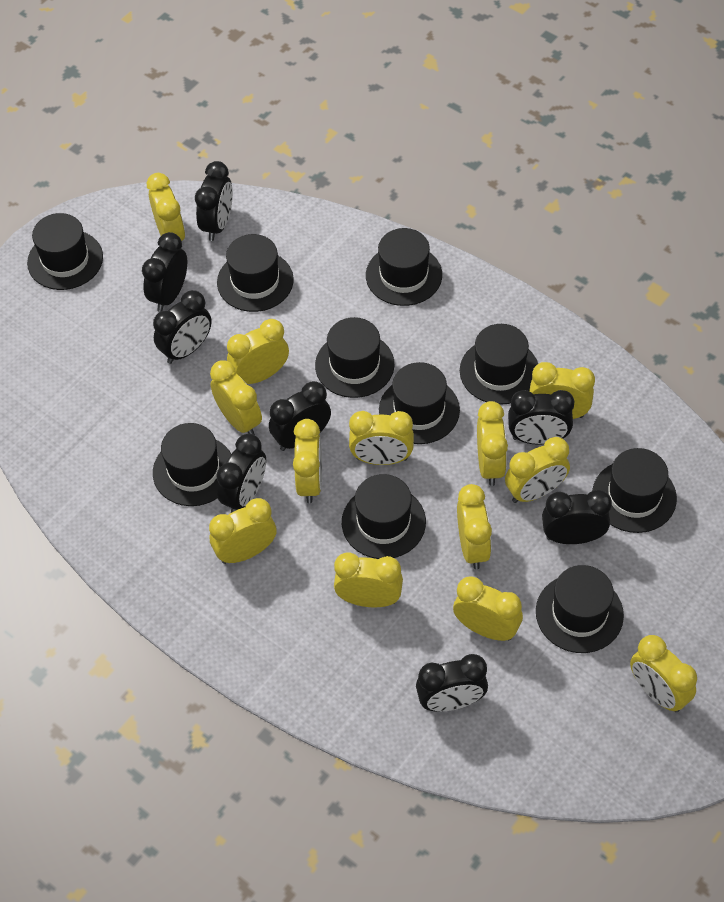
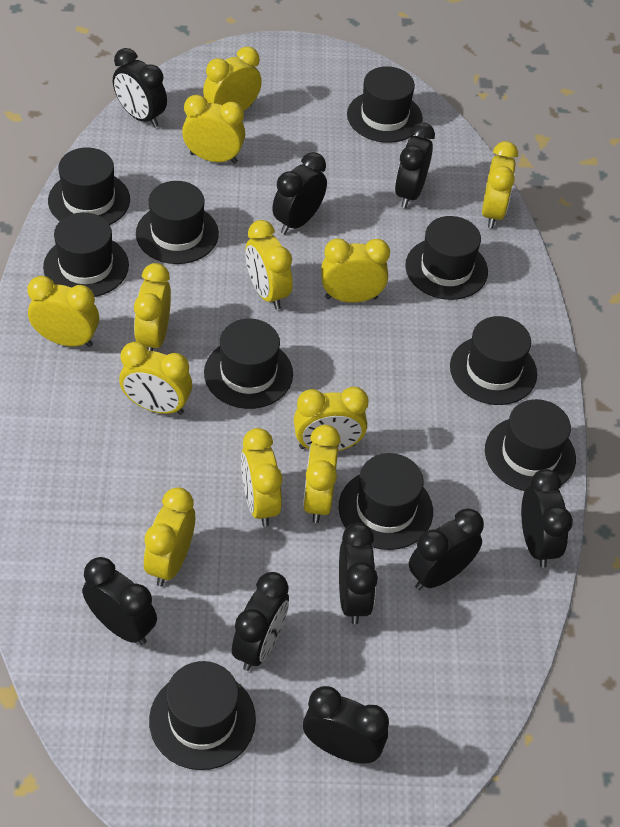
black clock: 8 -> 9
yellow clock: 13 -> 12

